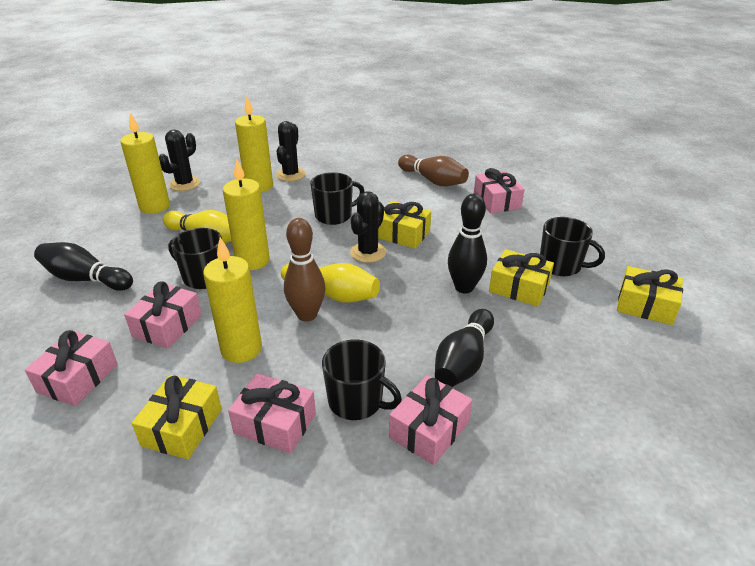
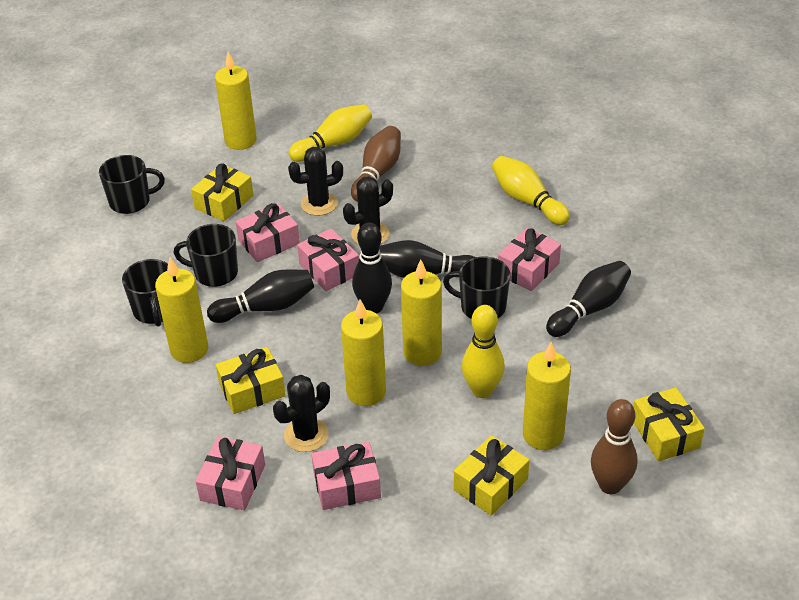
black bowling pin: 3 -> 4
yellow bowling pin: 2 -> 3
yellow candle: 4 -> 5

